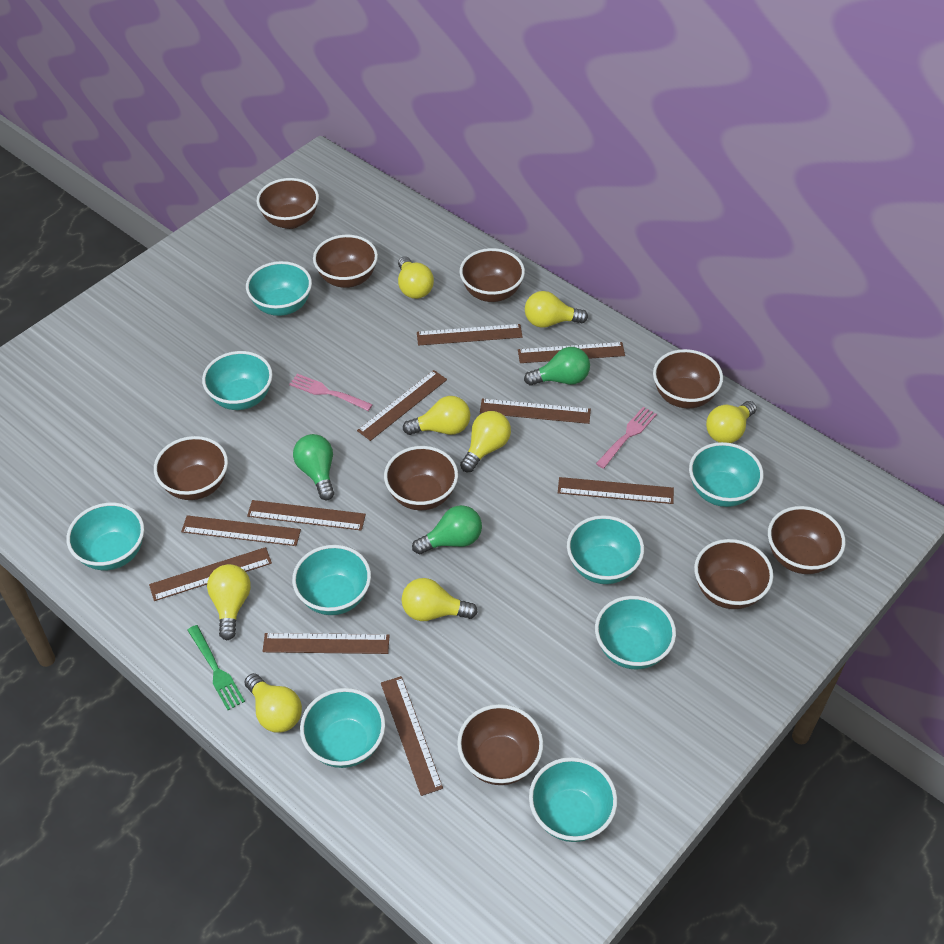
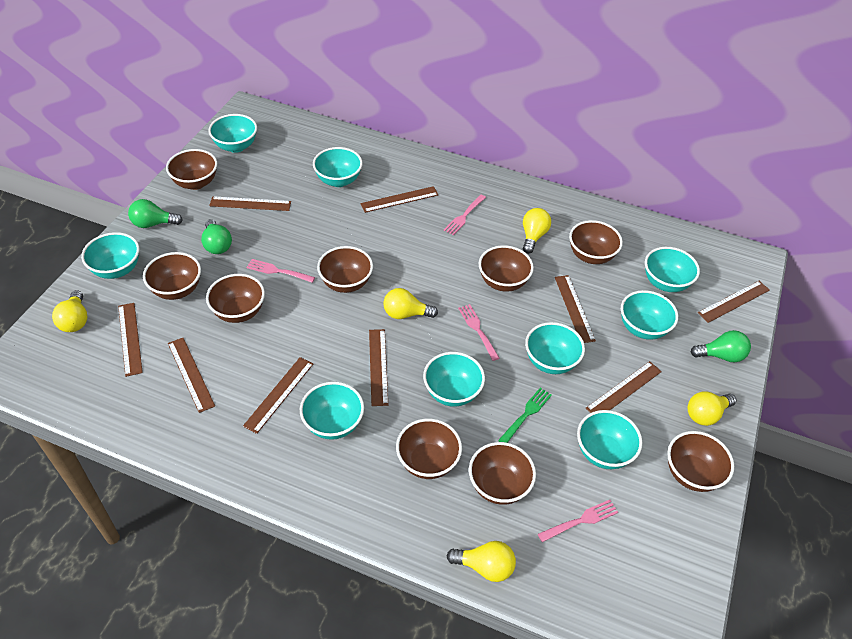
brown ruler: 10 -> 9
pink fork: 2 -> 4
yellow light bulb: 8 -> 5

